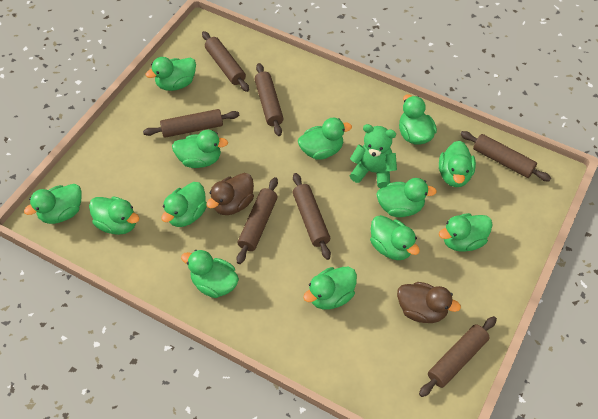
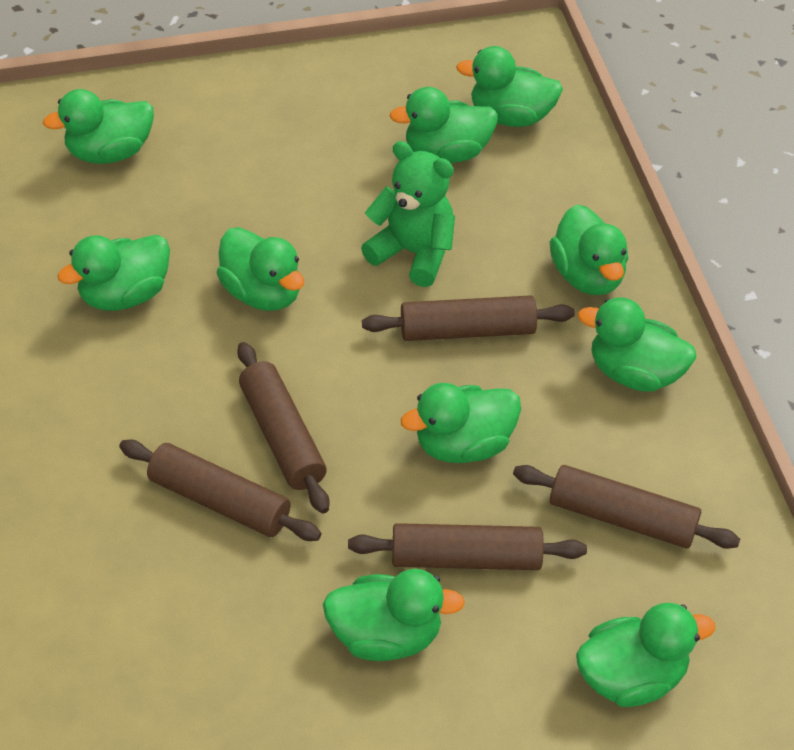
brown duck: 2 -> 0
brown rolling pin: 7 -> 5
green duck: 13 -> 10

